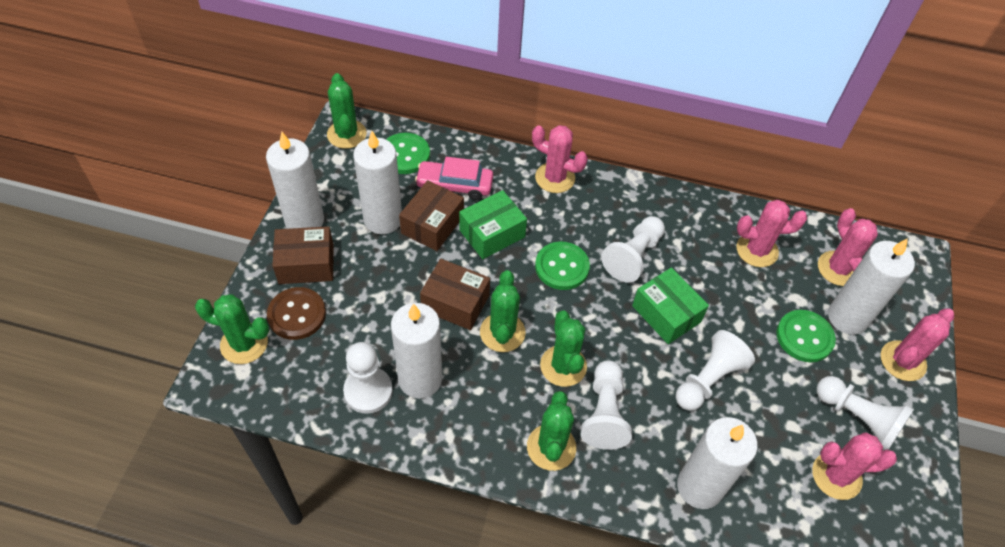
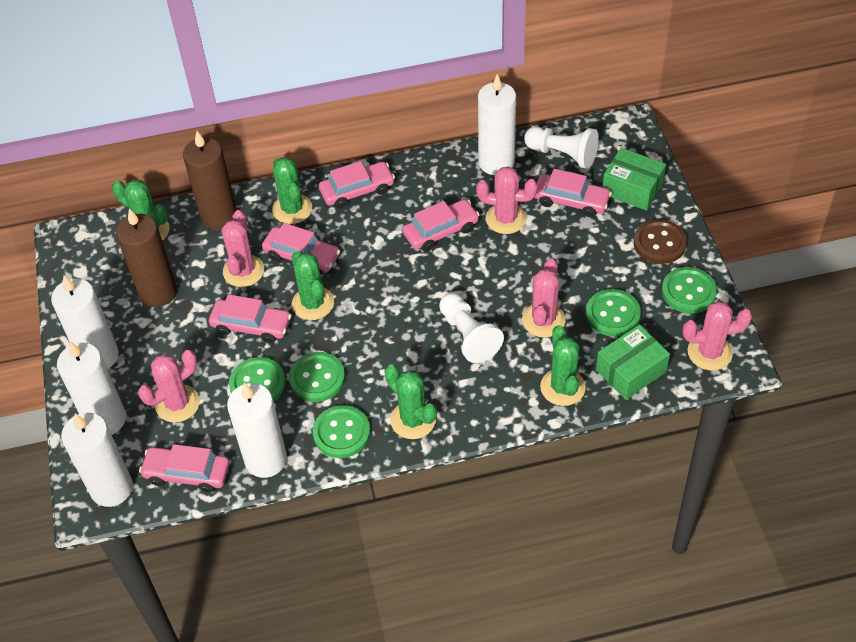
brown box: 3 -> 0
brown candle: 0 -> 2
green button: 3 -> 5
pink car: 1 -> 6
white pawn: 5 -> 2

